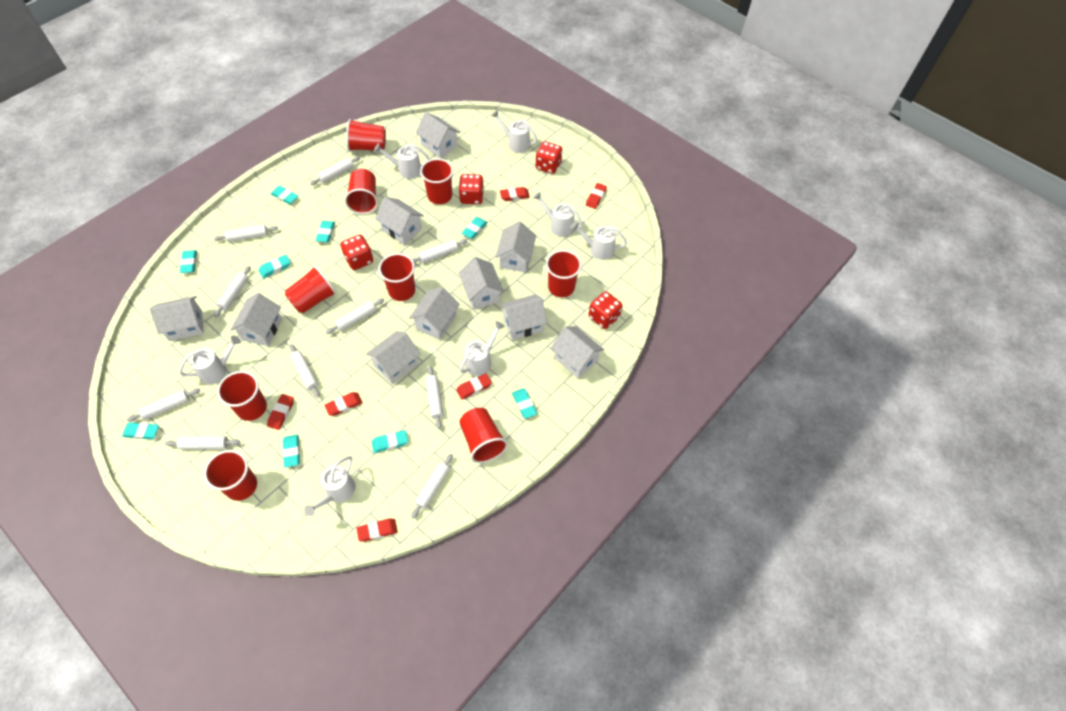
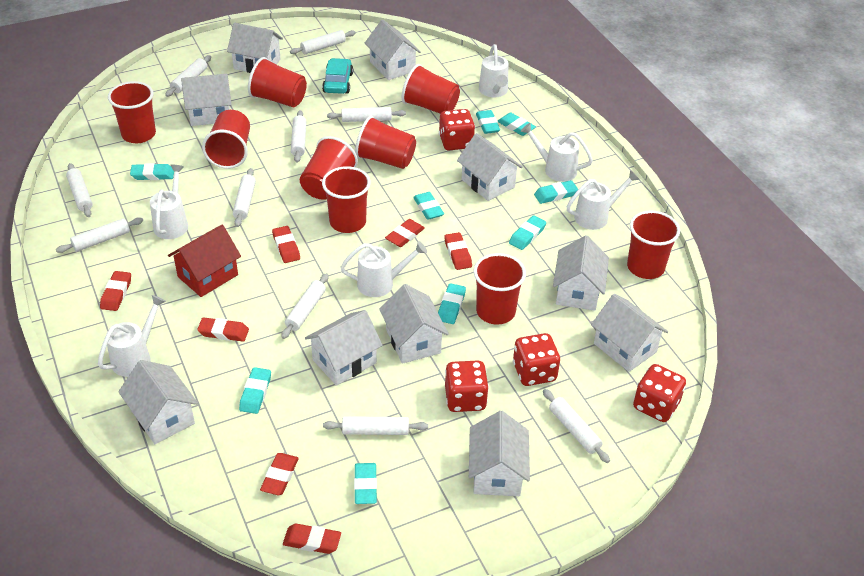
red eraser: 6 -> 7
red house: 0 -> 1
turquoise car: 0 -> 1
white watering can: 7 -> 6

